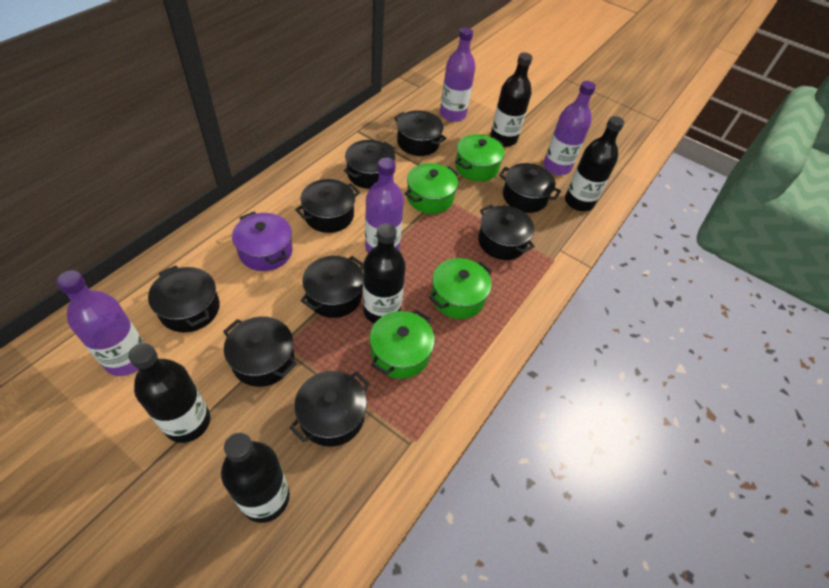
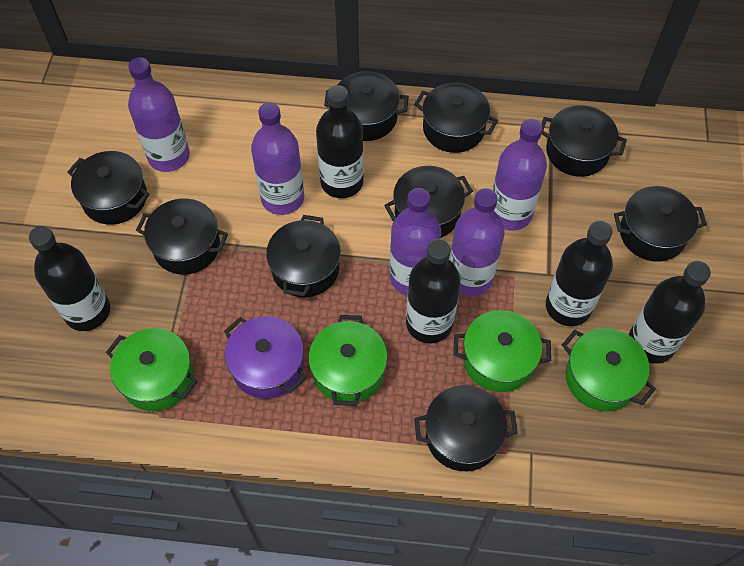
purple bottle: 4 -> 5

